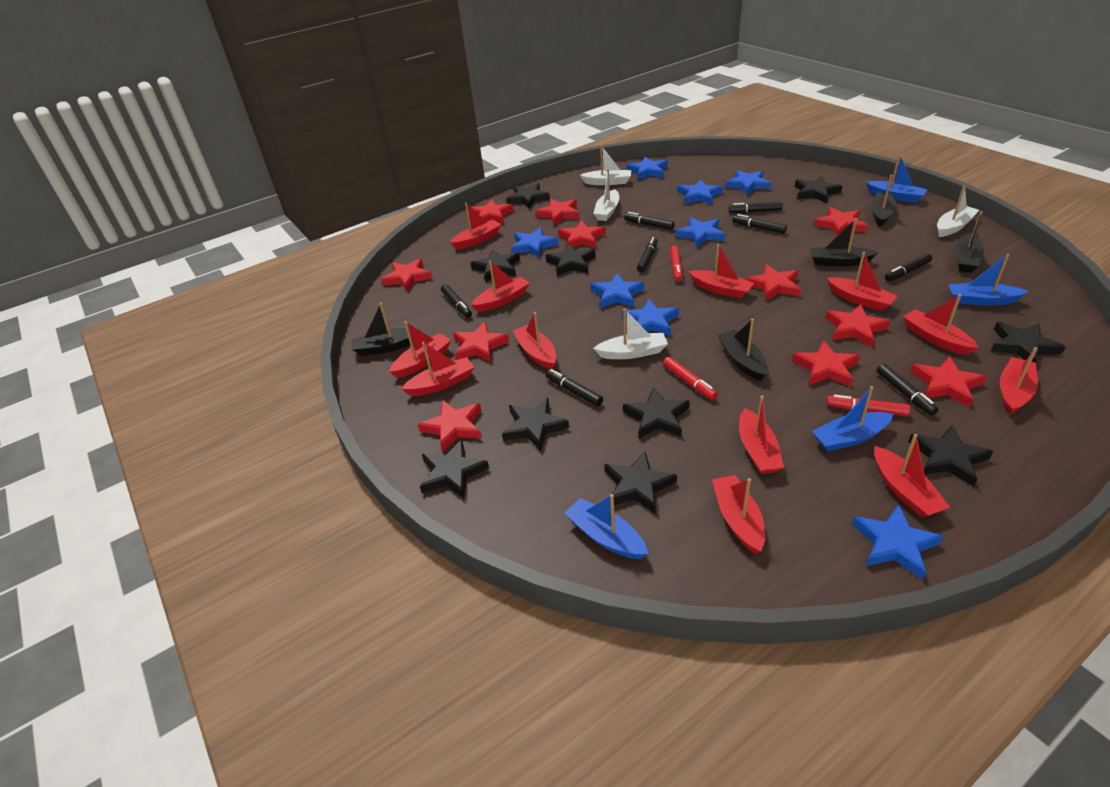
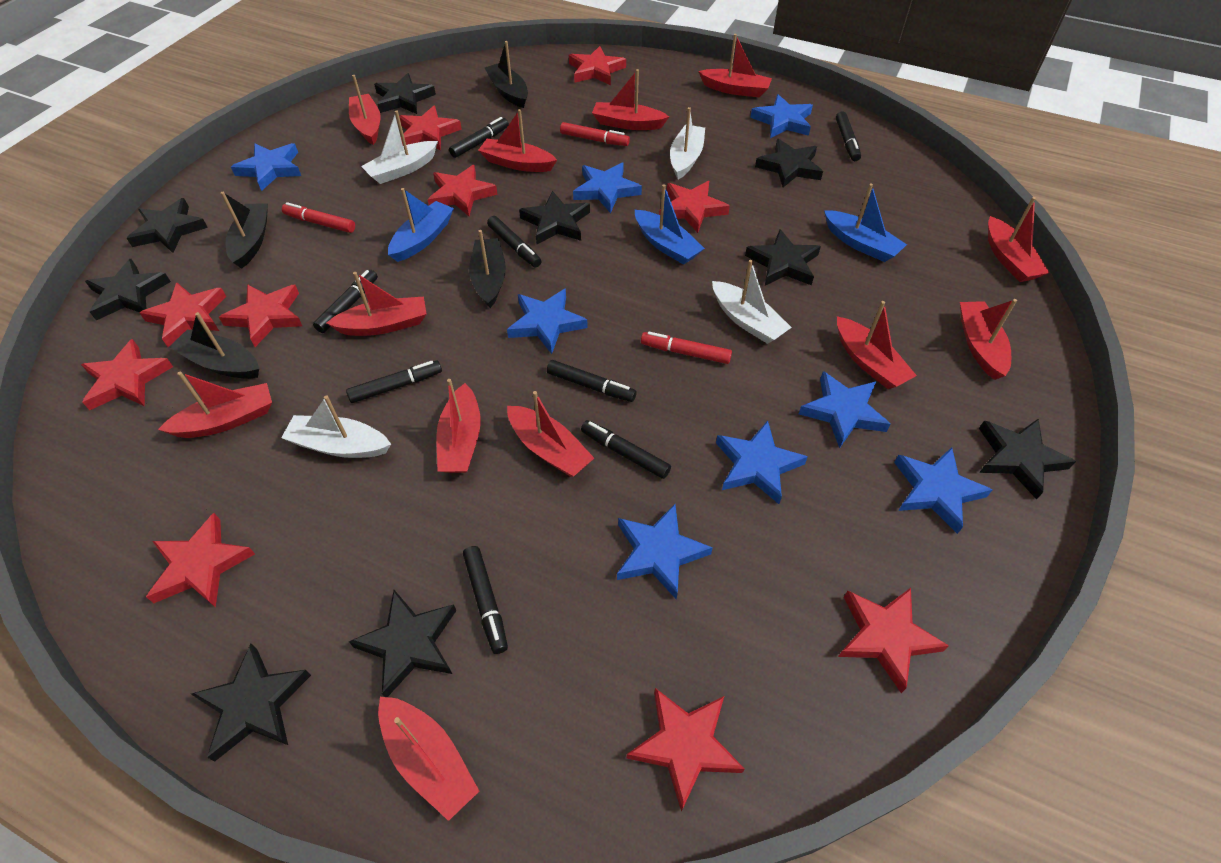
black boat: 5 -> 4
black star: 10 -> 9
blue boat: 4 -> 3
red star: 11 -> 10

